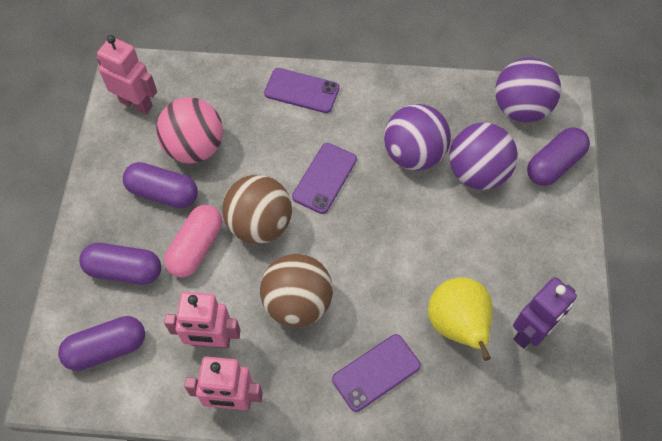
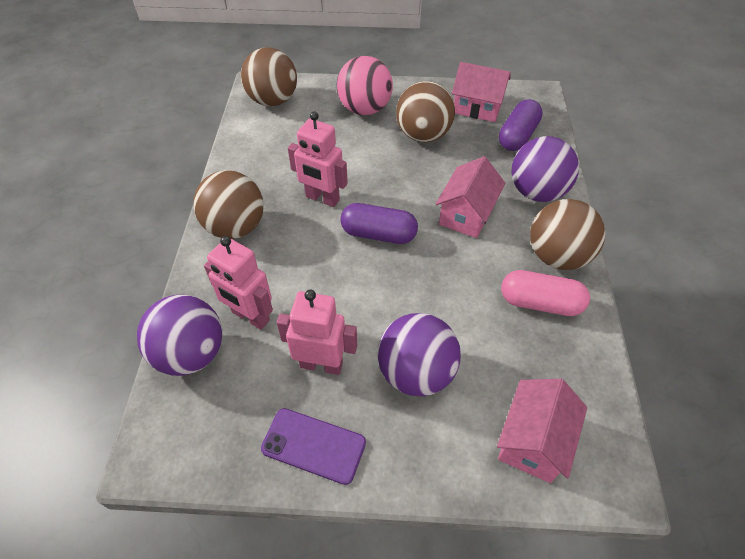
brown ball: 2 -> 4
pink house: 0 -> 3
purple capsule: 4 -> 2
purple phone: 3 -> 1
purple robot: 1 -> 0
yellow pear: 1 -> 0

